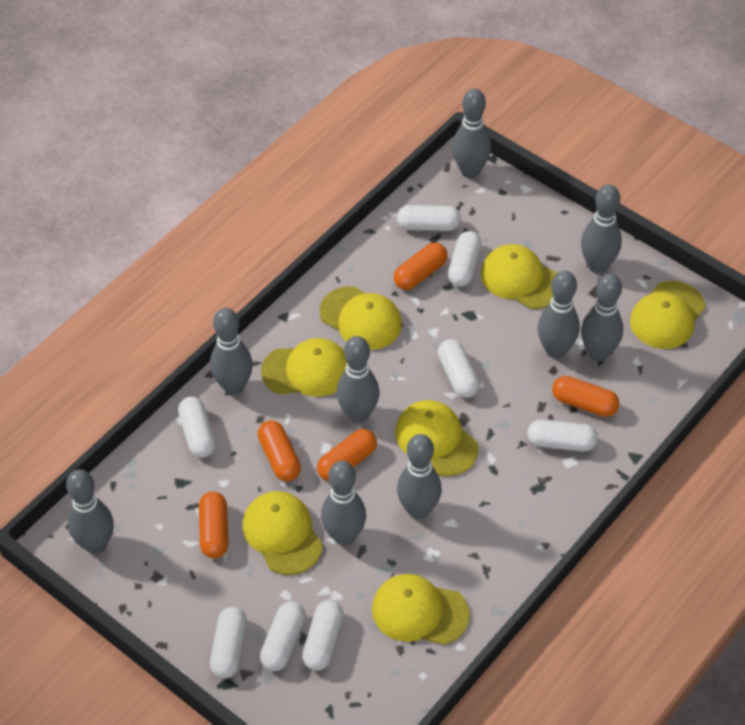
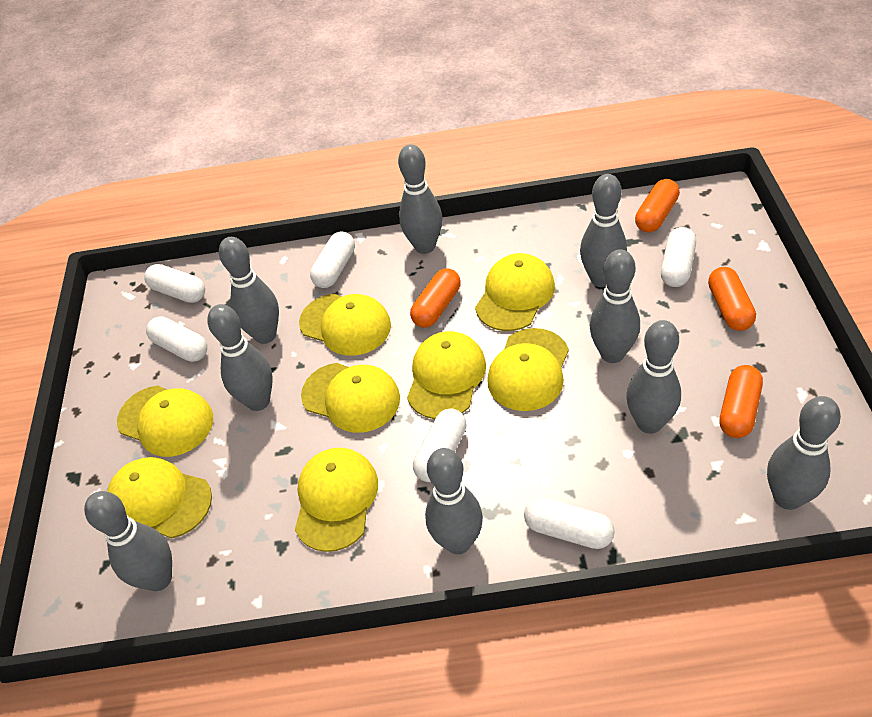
orange capsule: 5 -> 4
white capsule: 8 -> 6
yellow cap: 7 -> 8

